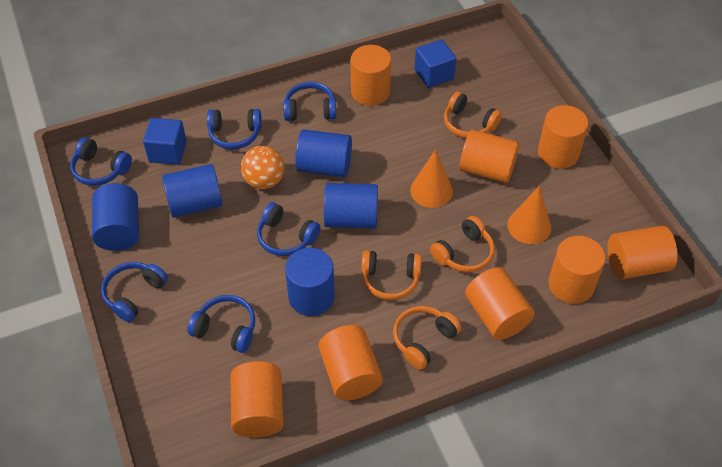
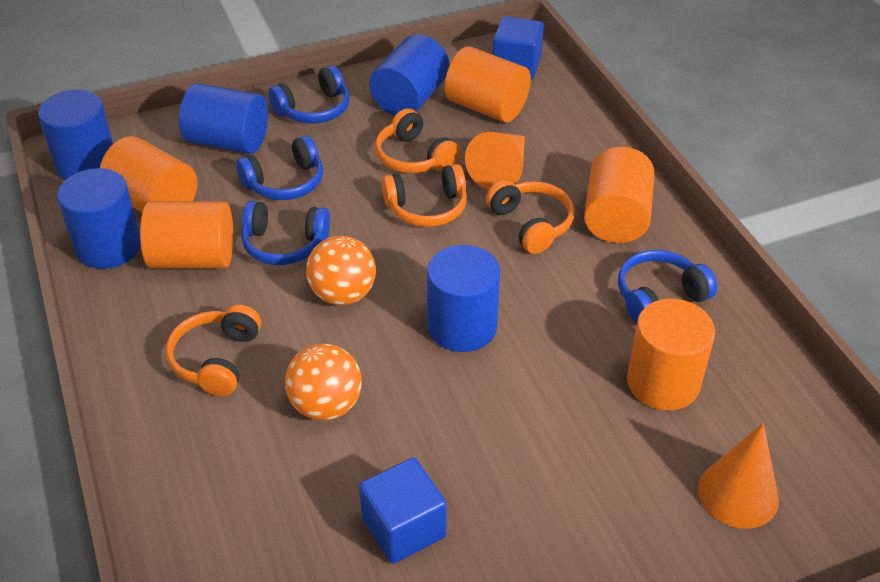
blue headphones: 6 -> 4
orange ball: 1 -> 2
orange cylinder: 8 -> 5

